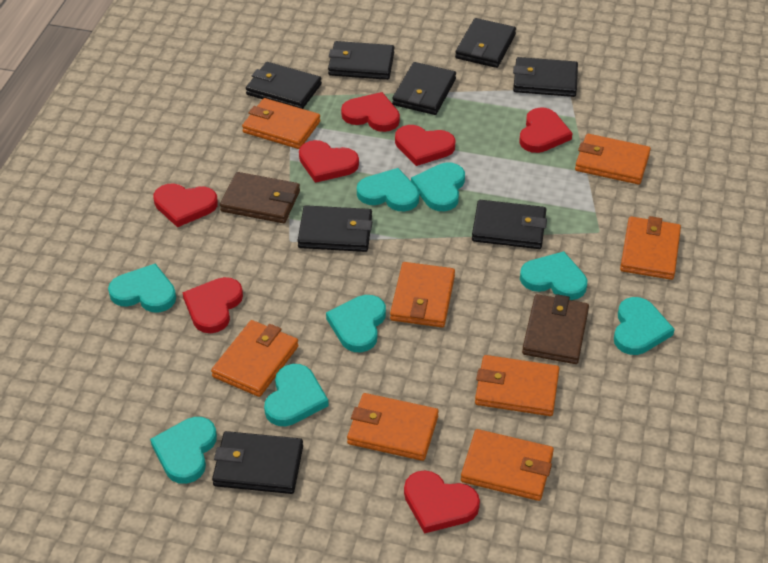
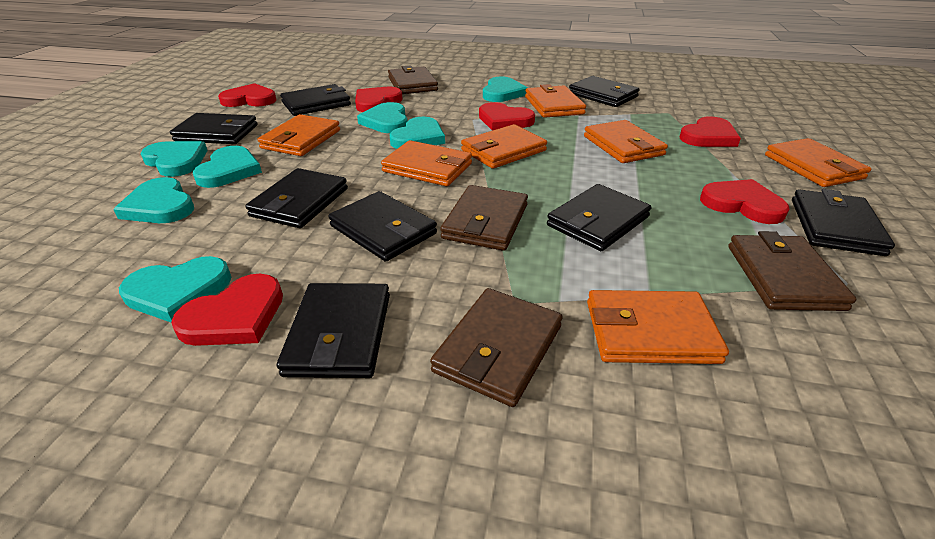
brown wallet: 2 -> 4
orange wallet: 8 -> 7
red heart: 7 -> 6
turquoise heart: 8 -> 7

